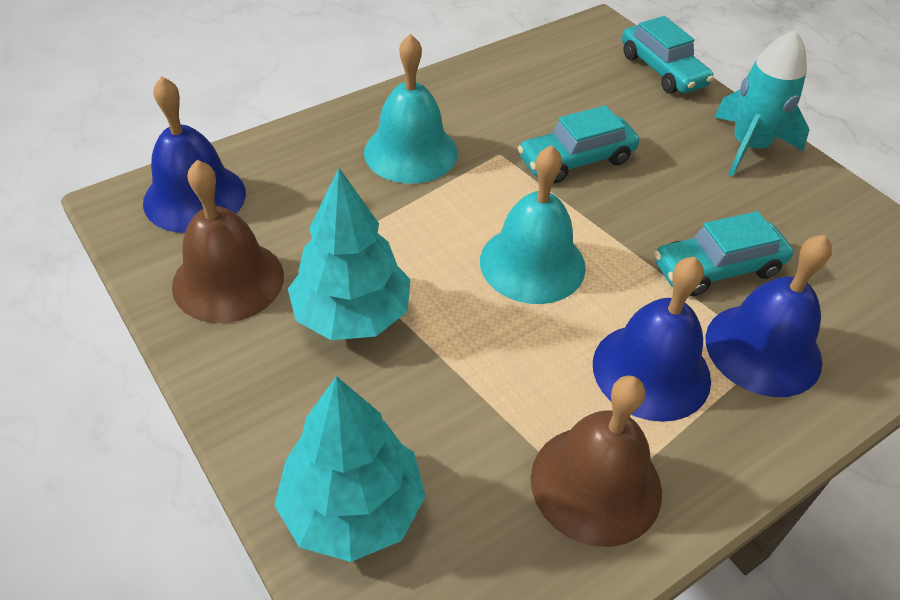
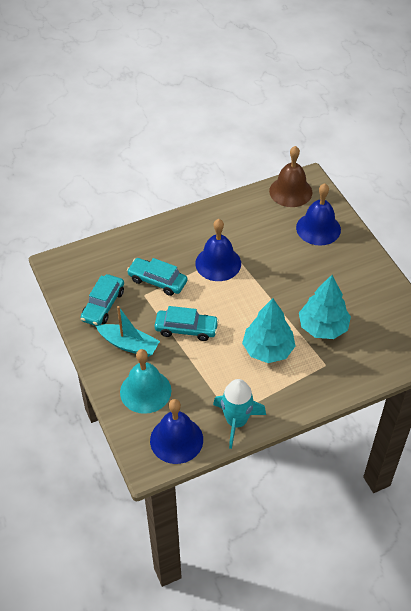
brown bell: 2 -> 1
turquoise bell: 2 -> 1
turquoise boat: 0 -> 1

